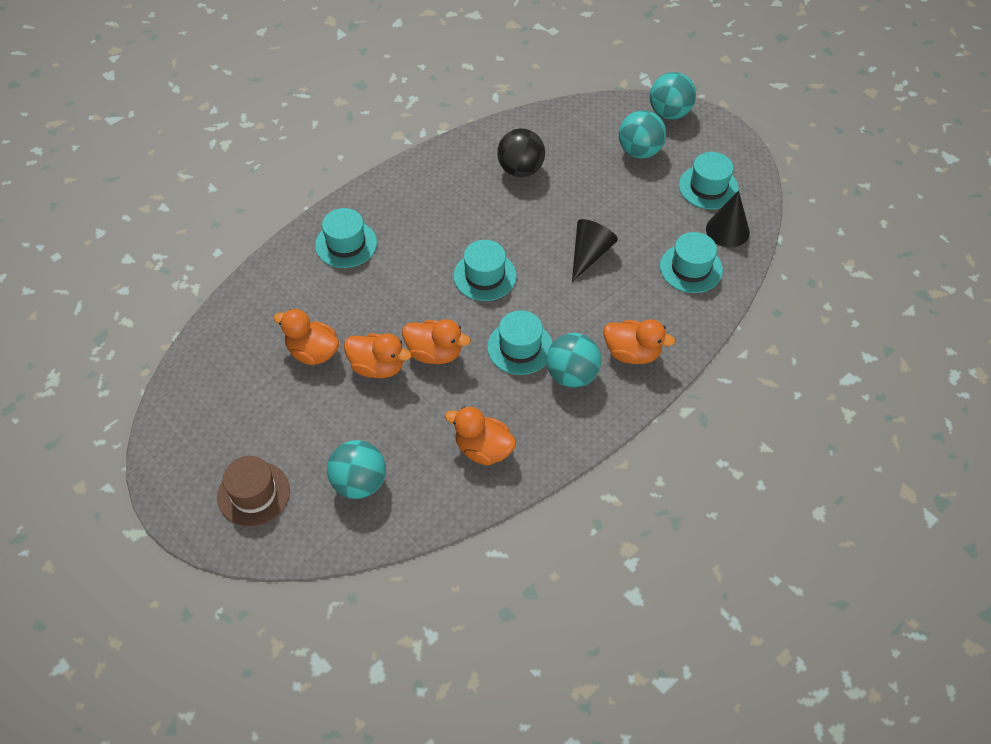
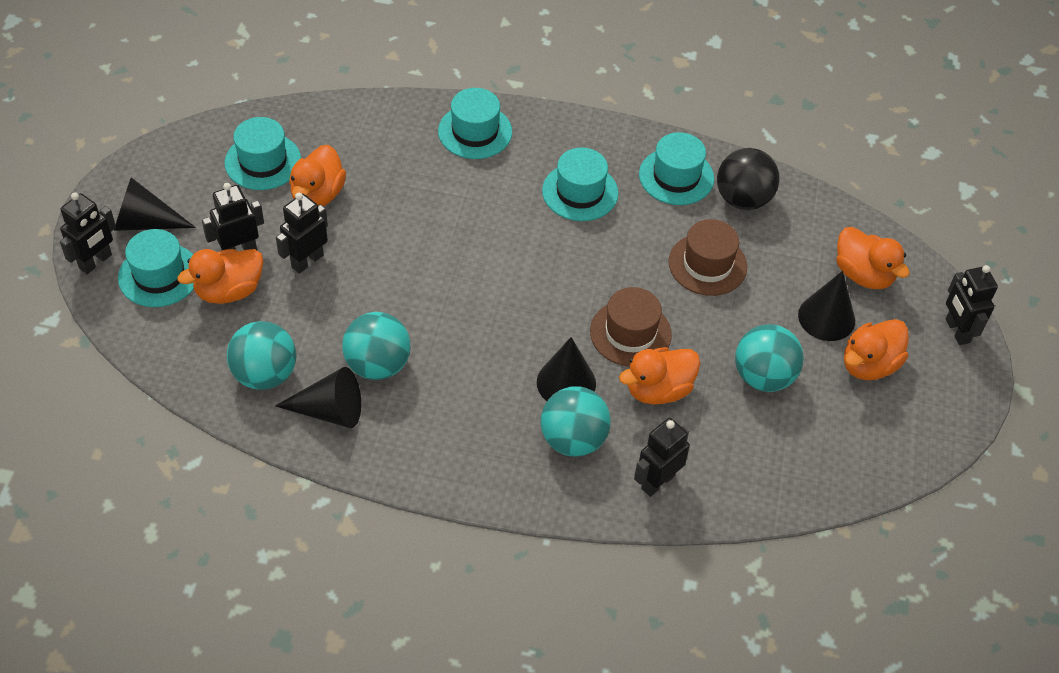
black cone: 2 -> 4
black robot: 0 -> 5
brown hat: 1 -> 2

